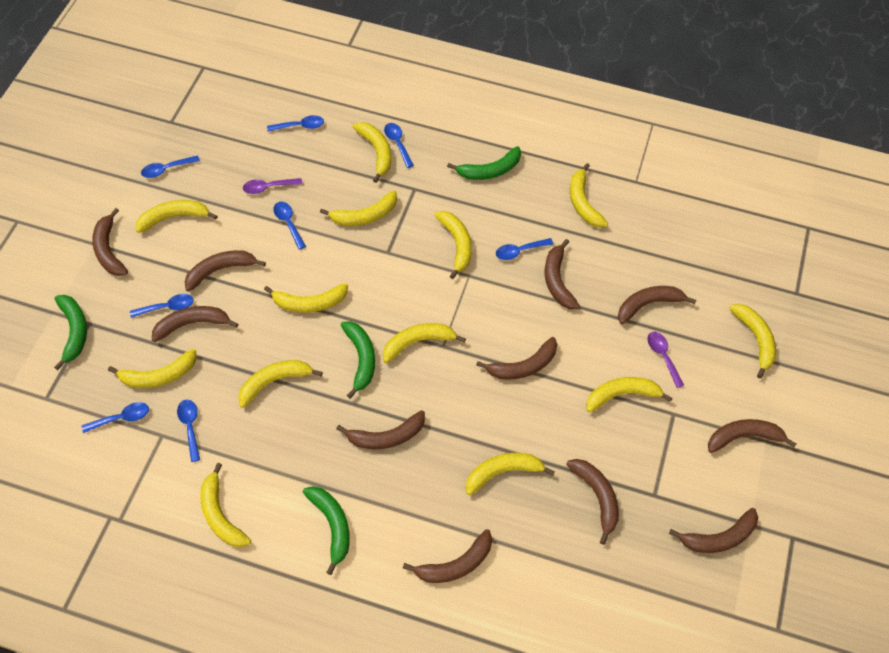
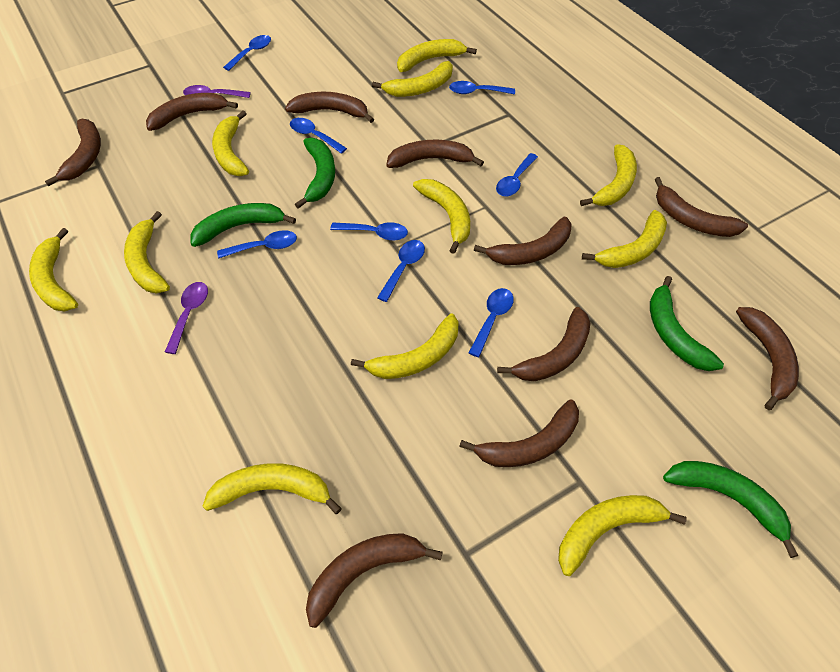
brown banana: 11 -> 10
yellow banana: 13 -> 11

